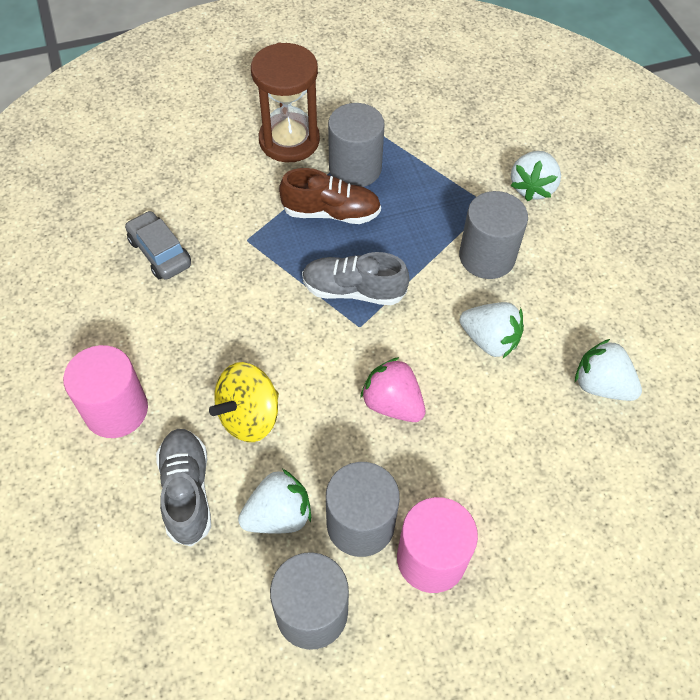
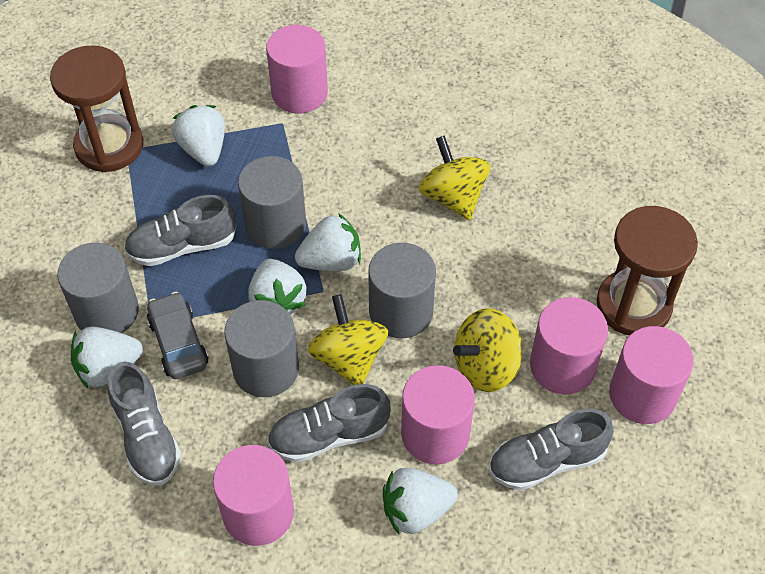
brown hourglass: 1 -> 2
brown shoe: 1 -> 0
grey shoe: 2 -> 4
pink cylinder: 2 -> 5
pink strawberry: 1 -> 0
white strawberry: 4 -> 5
yellow spinning top: 1 -> 3

